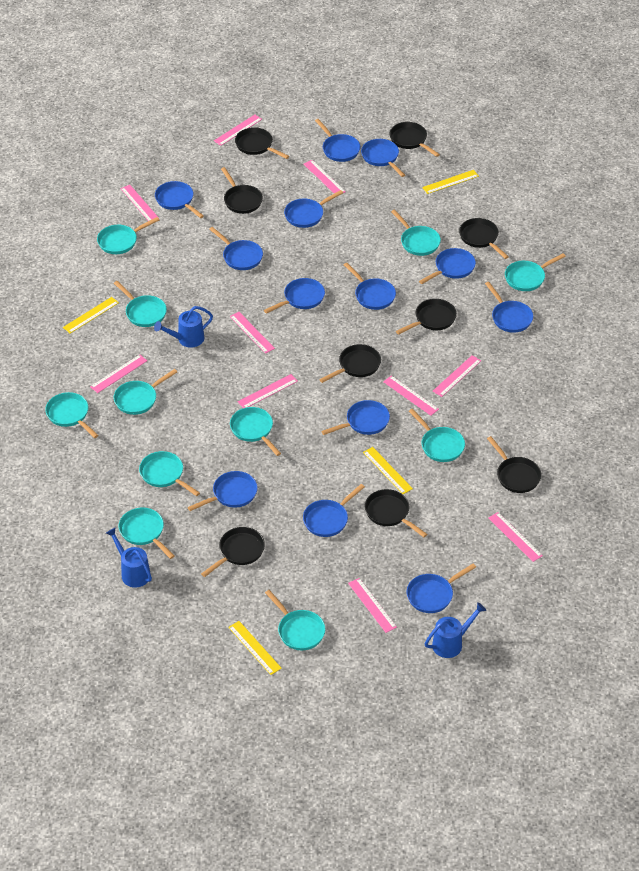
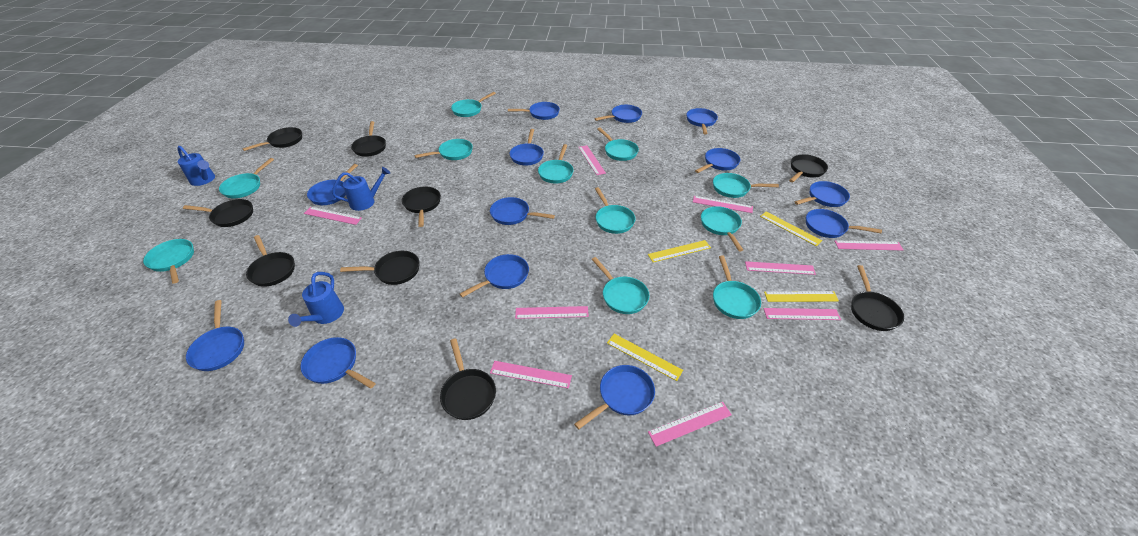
pink ruler: 10 -> 9

